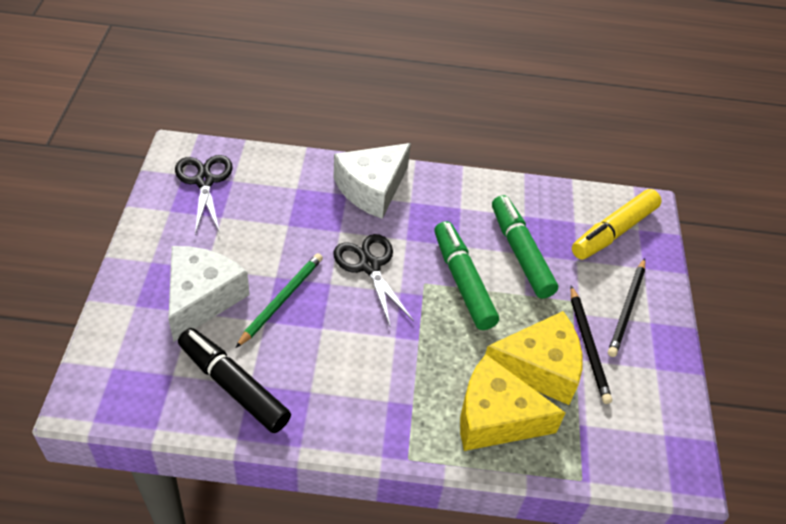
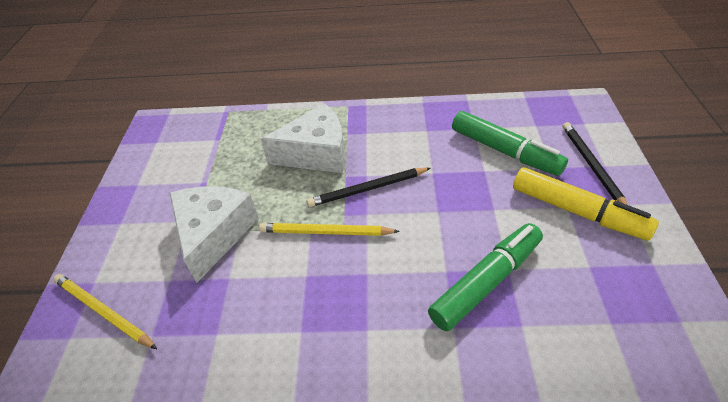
black marker: 1 -> 0
black scissors: 2 -> 0
green pencil: 1 -> 0
yellow cheese: 2 -> 0
yellow pencil: 0 -> 2

